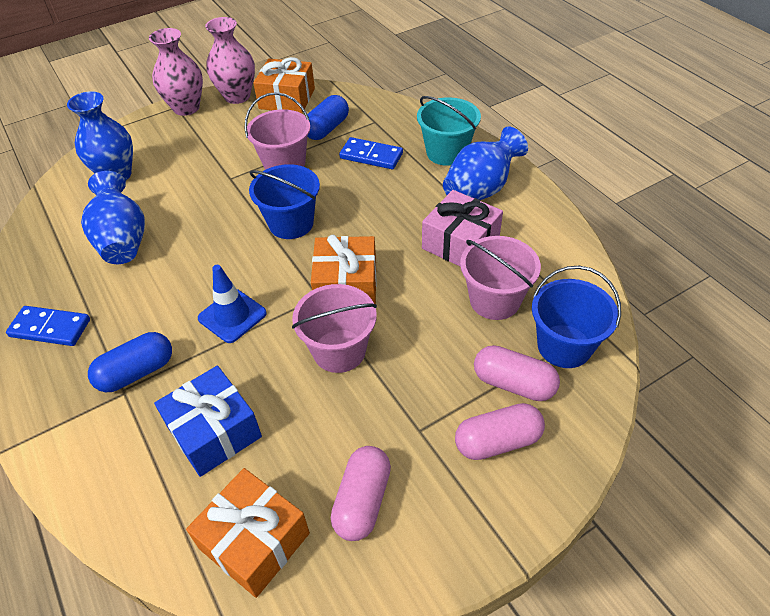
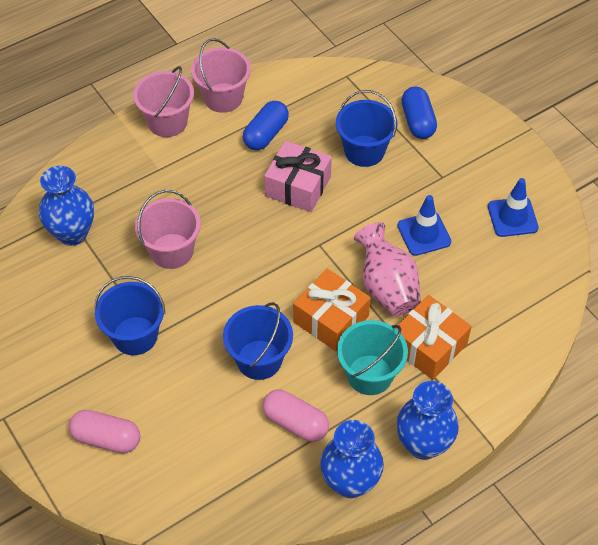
blue bucket: 2 -> 3
blue domino: 2 -> 0
blue gift: 1 -> 0
blue traffic cone: 1 -> 2
orange gift: 3 -> 2
pink capsule: 3 -> 2
pink vase: 2 -> 1

